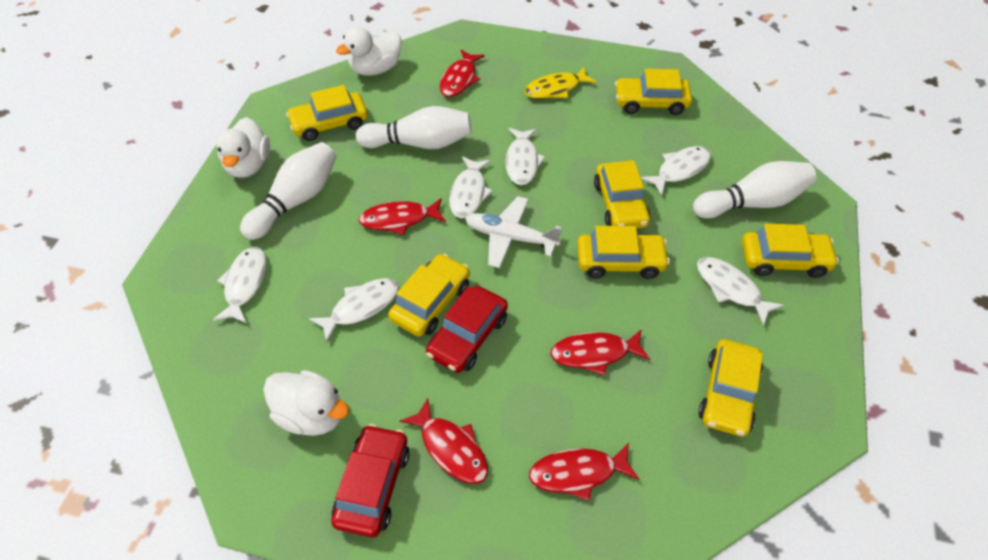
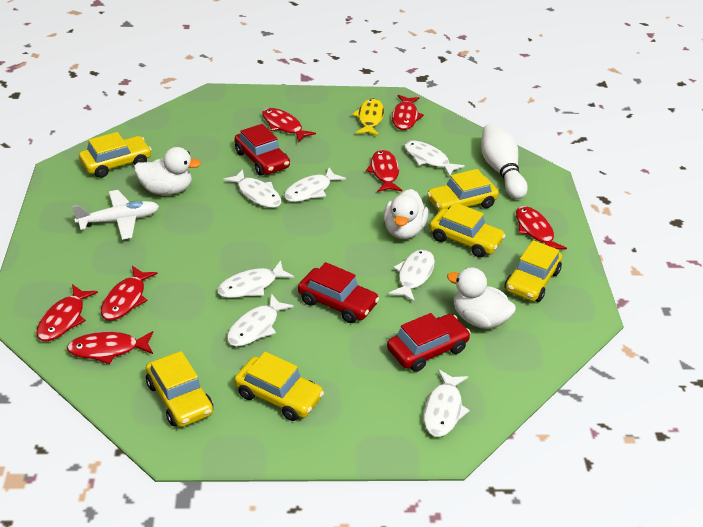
red car: 2 -> 3
red fish: 5 -> 7
white bowling pin: 3 -> 1
white fish: 6 -> 7
yellow car: 7 -> 6

